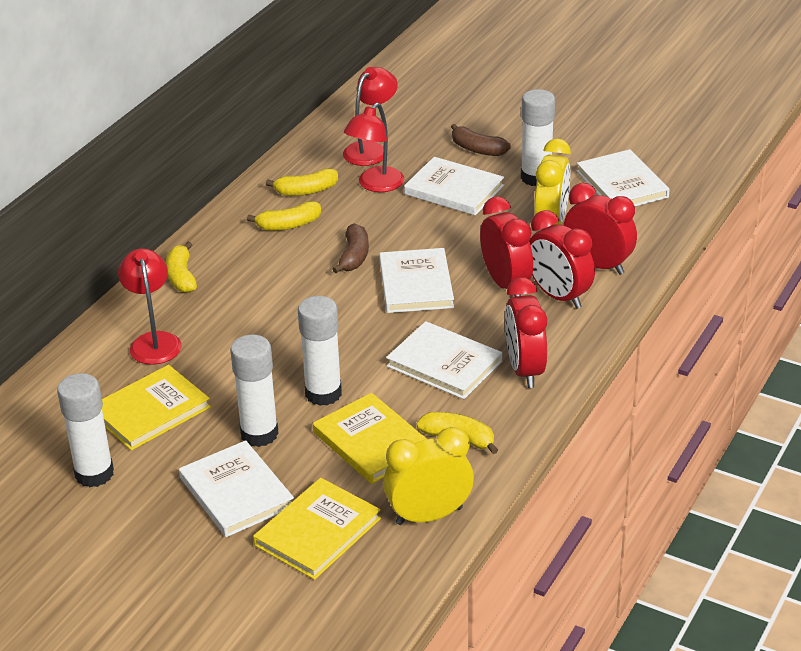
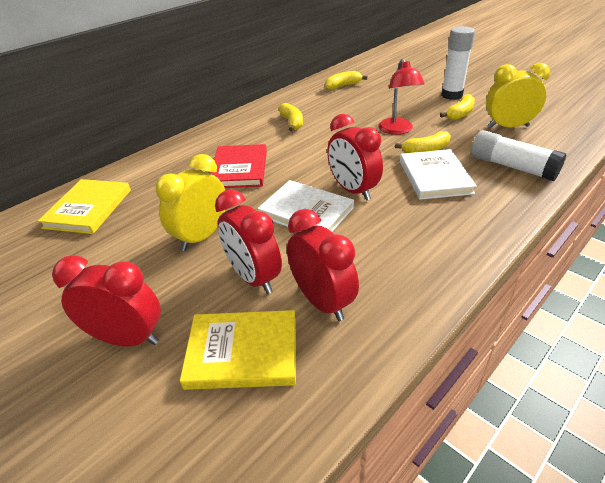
brown banana: 2 -> 0
red book: 0 -> 1
red lamp: 3 -> 1
white book: 5 -> 2
white glue stick: 4 -> 2
yellow book: 3 -> 2

